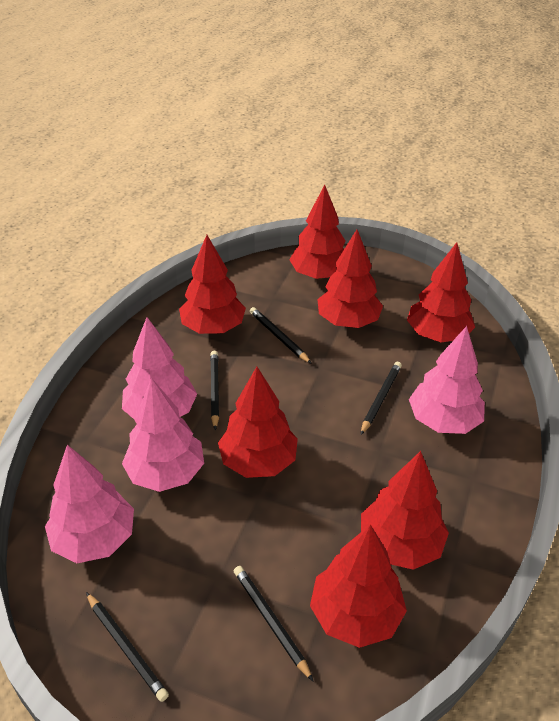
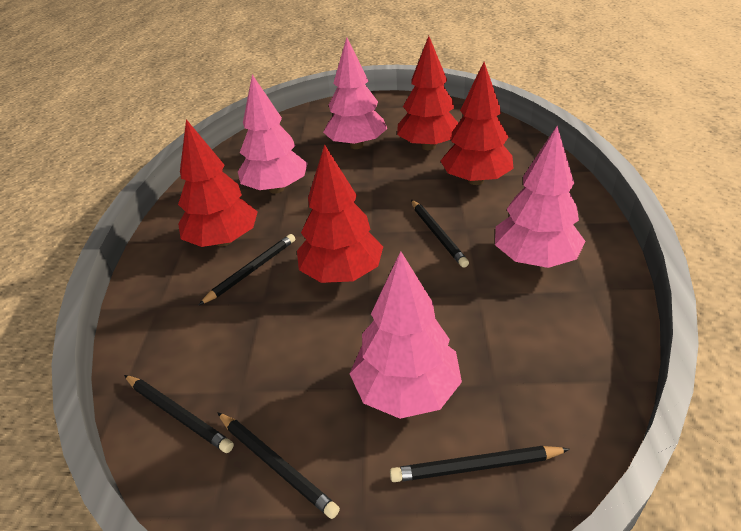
red tree: 7 -> 4

